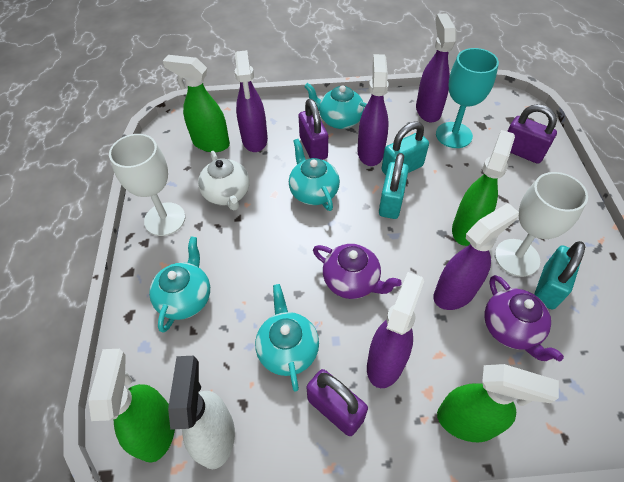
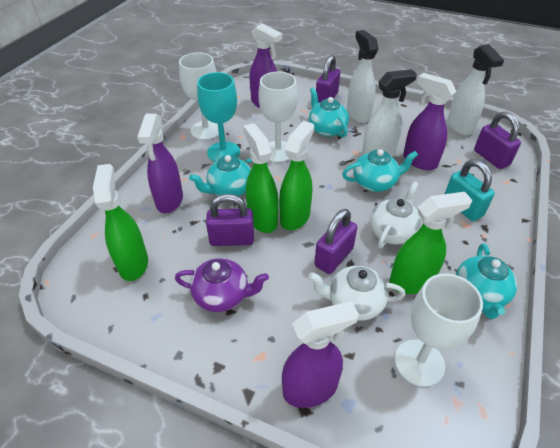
purple padlock: 3 -> 4
purple spray bottle: 5 -> 4
purple teapot: 2 -> 1
turquoise padlock: 3 -> 1
white goblet: 2 -> 3
white spray bottle: 1 -> 3
white teapot: 1 -> 2

